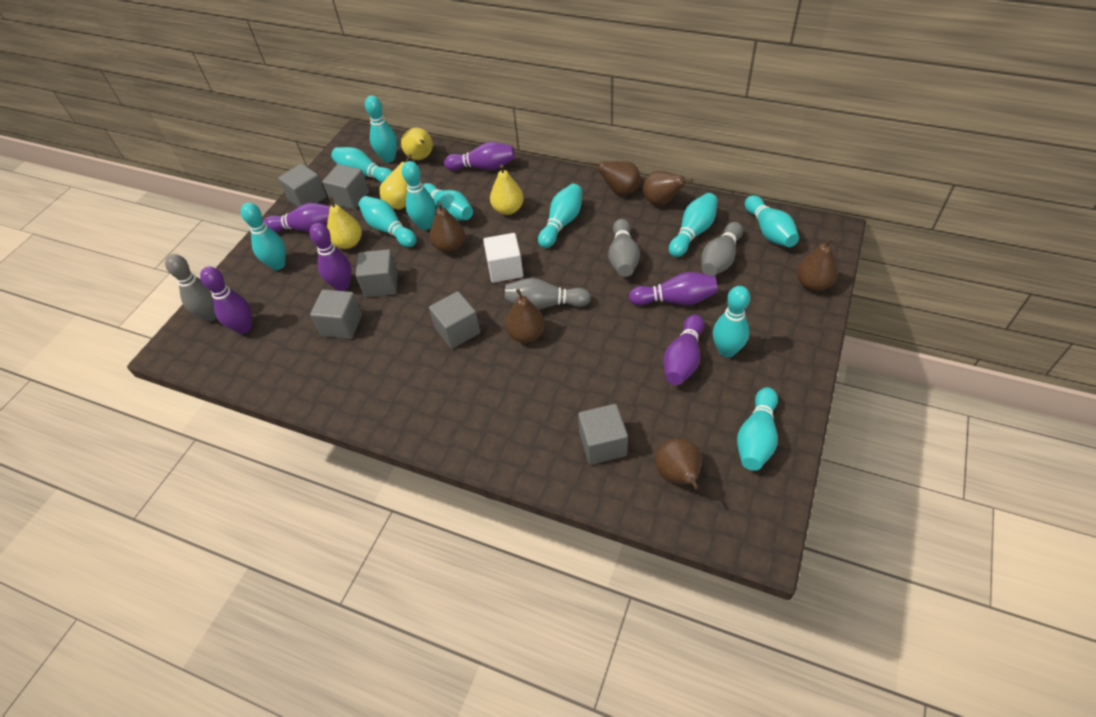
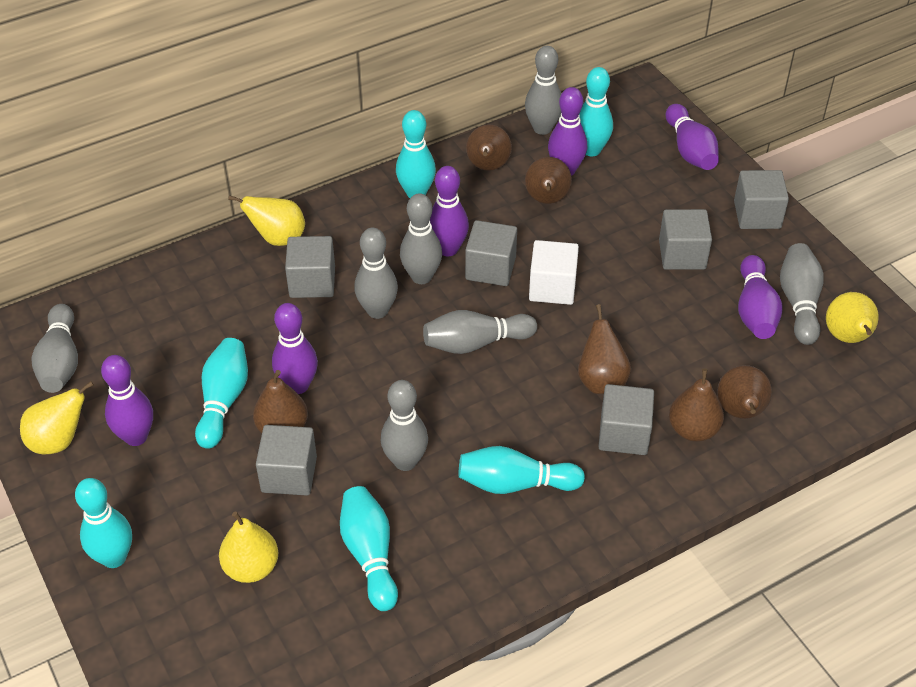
grey bowling pin: 4 -> 7
turquoise bowling pin: 11 -> 6

